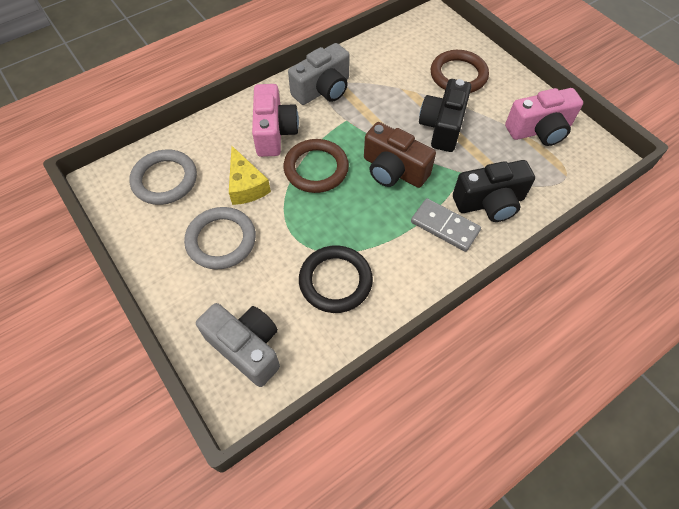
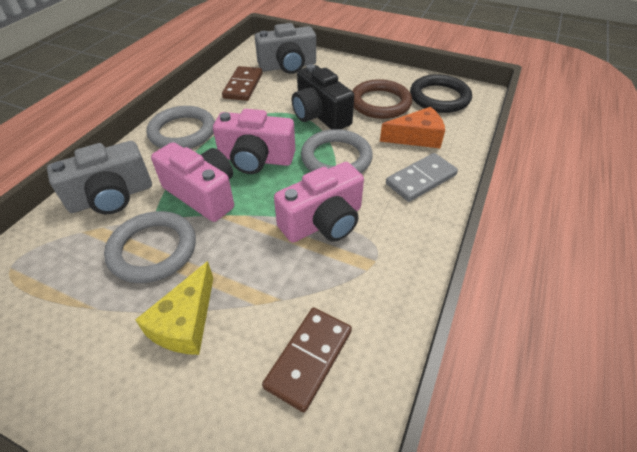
black camera: 2 -> 1
brown camera: 1 -> 0
brown domino: 0 -> 2
brown ring: 2 -> 1
grey ring: 2 -> 3
orange cheese: 0 -> 1
pink camera: 2 -> 3

